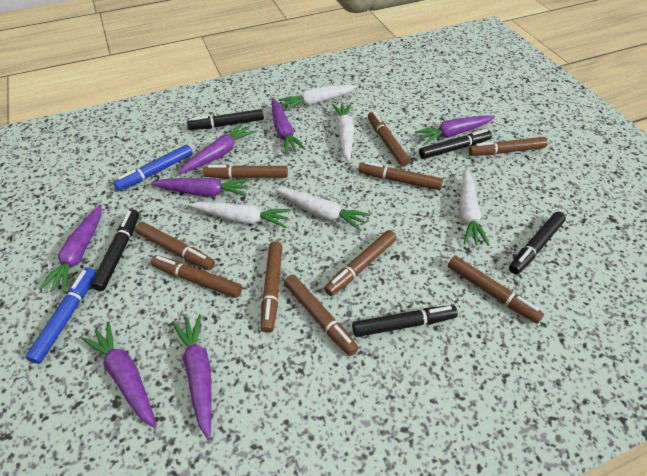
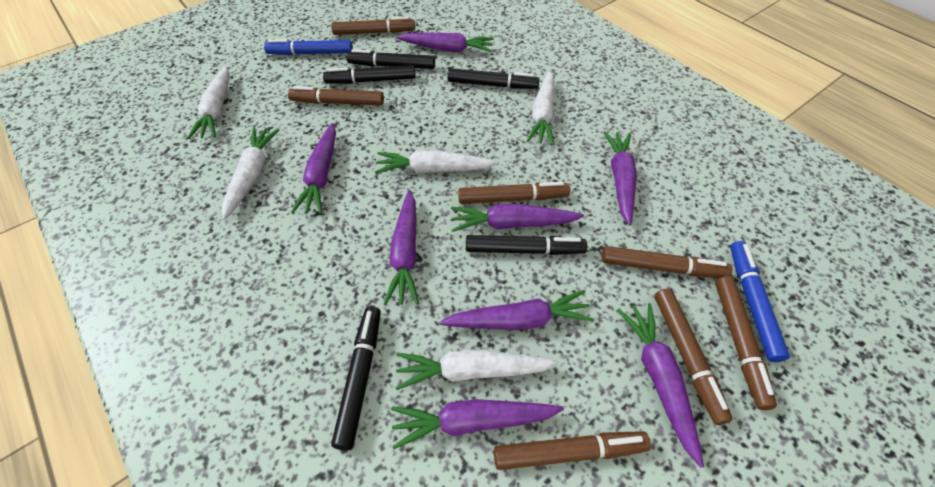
brown marker: 10 -> 7
purple carrot: 7 -> 8

